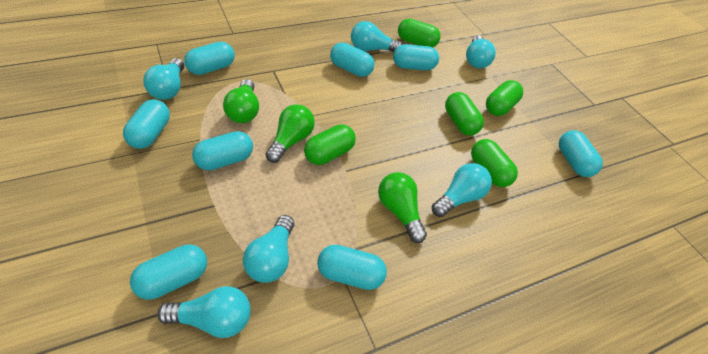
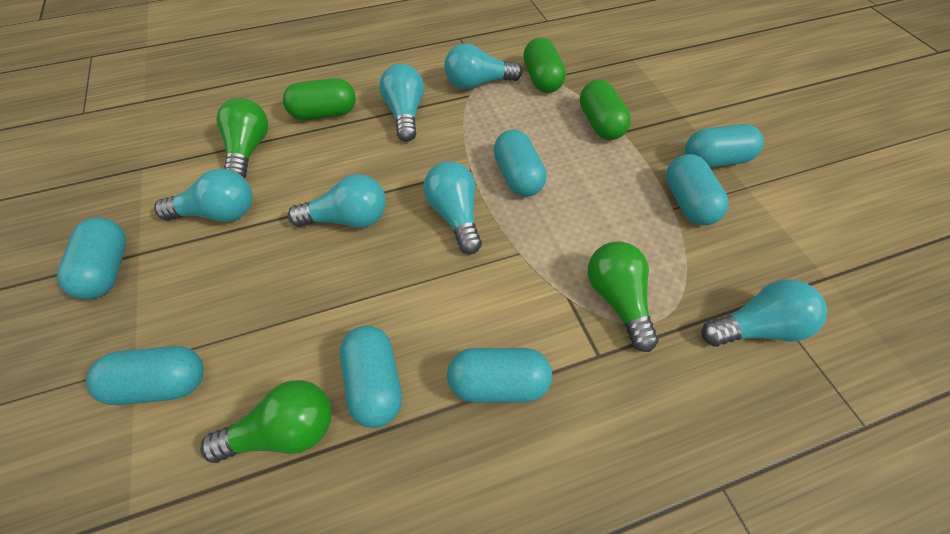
green capsule: 5 -> 3
turquoise capsule: 8 -> 7

